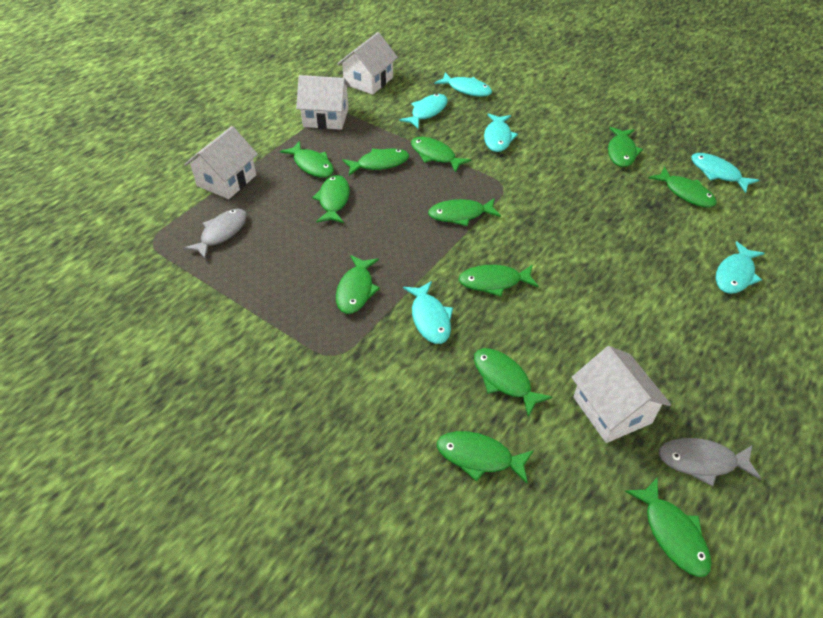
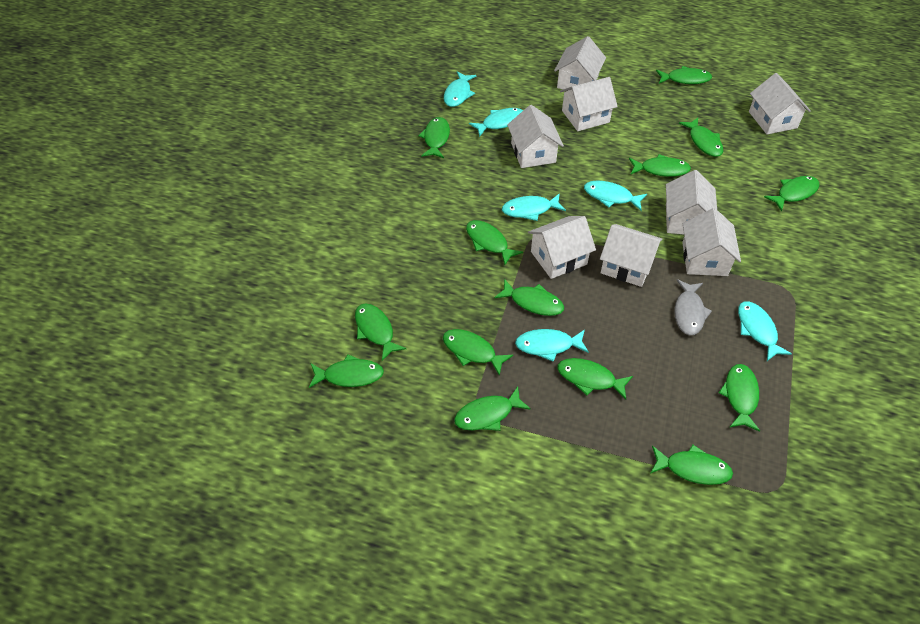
green fish: 12 -> 14
grey fish: 2 -> 1
white house: 4 -> 8

